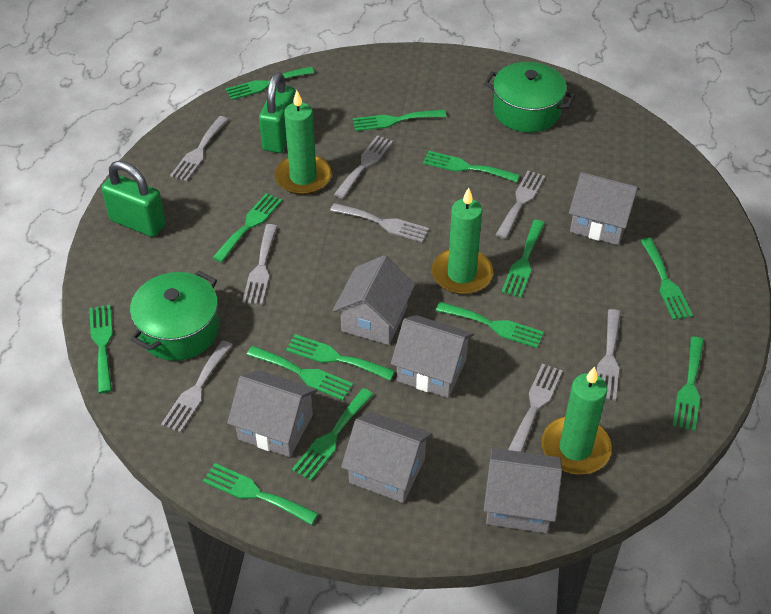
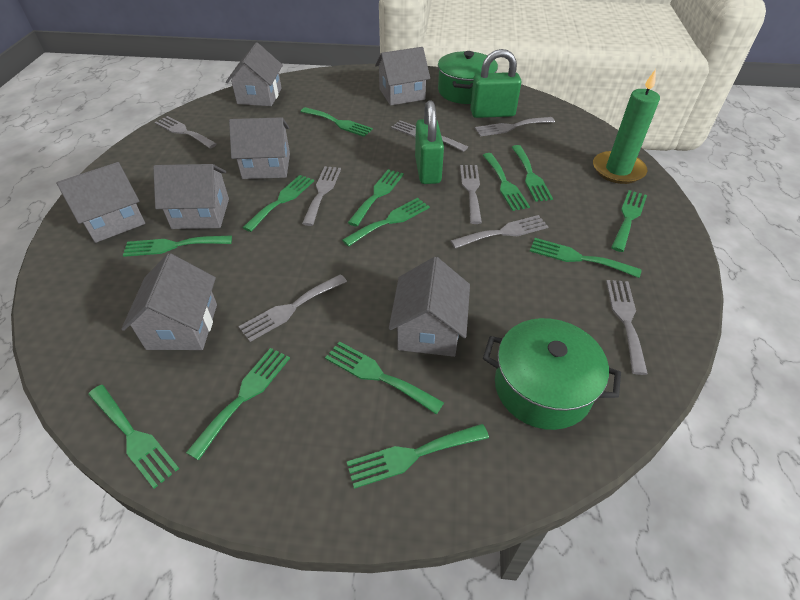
green candle: 3 -> 1
grey house: 6 -> 7

